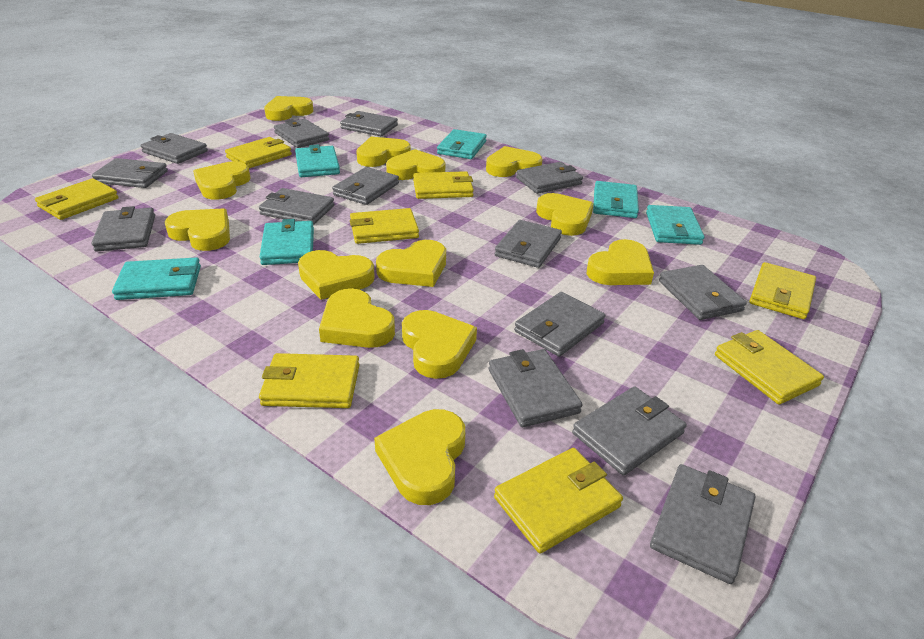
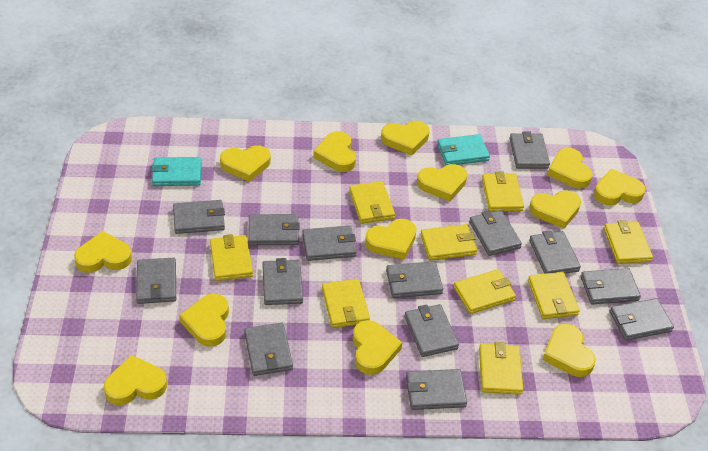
turquoise wallet: 6 -> 2
yellow wallet: 8 -> 9

